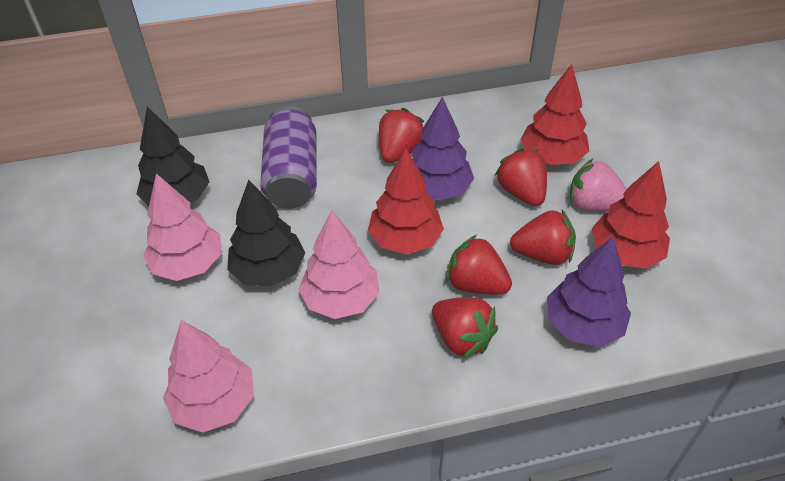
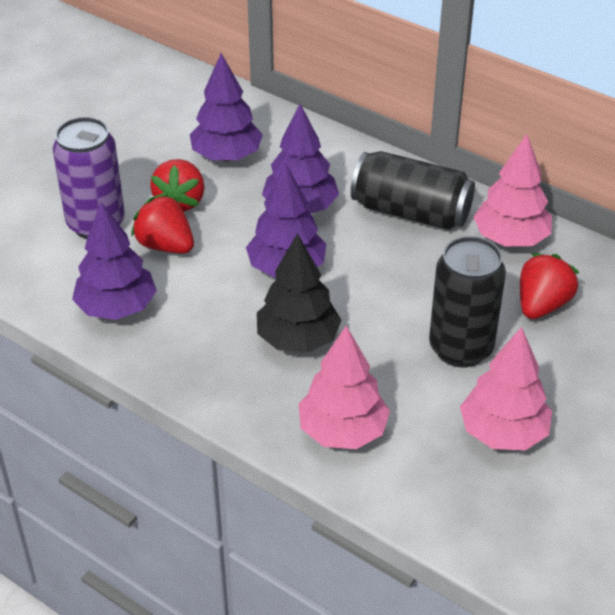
black can: 0 -> 2
black tree: 2 -> 1
pink strawberry: 1 -> 0
purple tree: 2 -> 4
red strawberry: 5 -> 3
red tree: 3 -> 0

